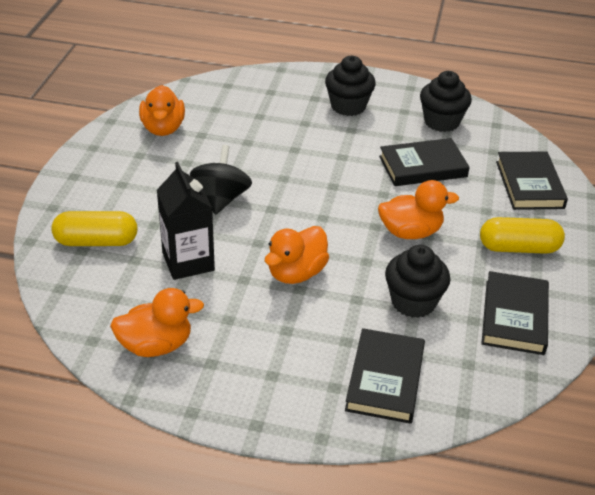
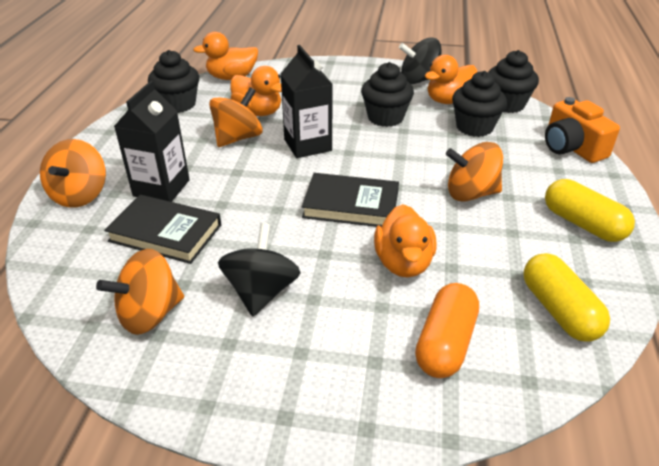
black book: 4 -> 2
black carton: 1 -> 2
black cupcake: 3 -> 4
black spinning top: 1 -> 2
orange camera: 0 -> 1
orange capsule: 0 -> 1
orange spinning top: 0 -> 4

